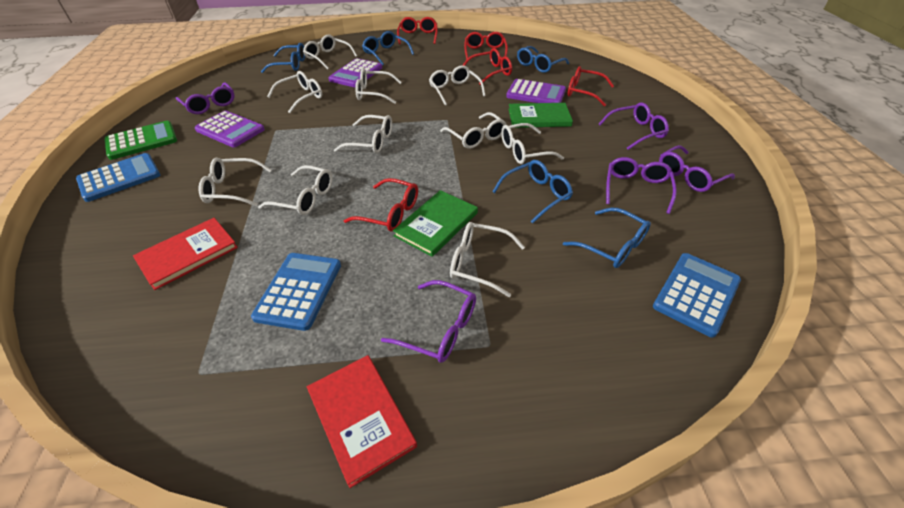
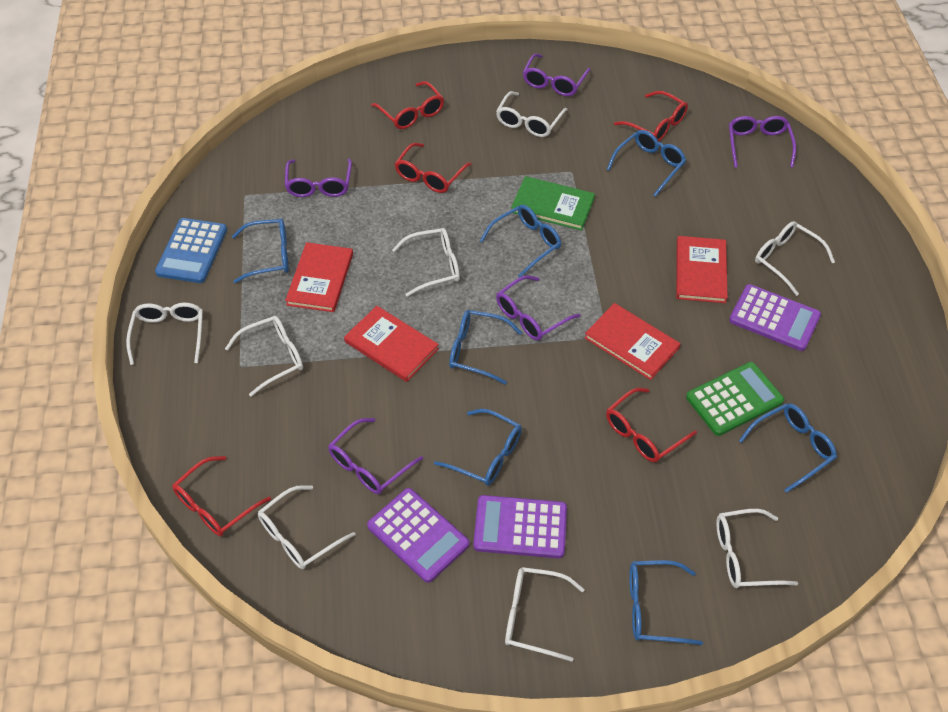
blue calculator: 3 -> 1
blue glasses: 5 -> 7
green book: 2 -> 1
red book: 2 -> 4
white glasses: 10 -> 8

